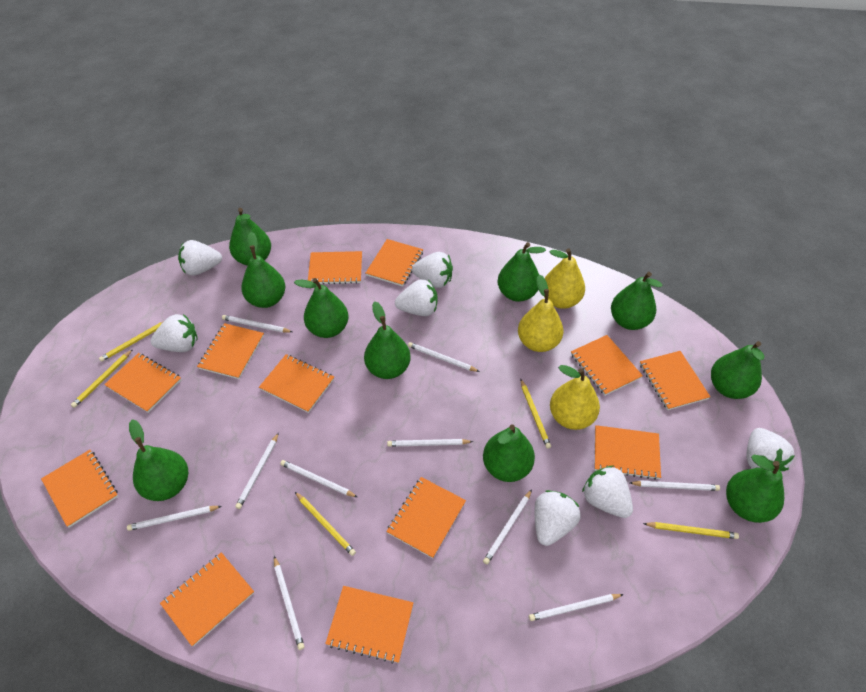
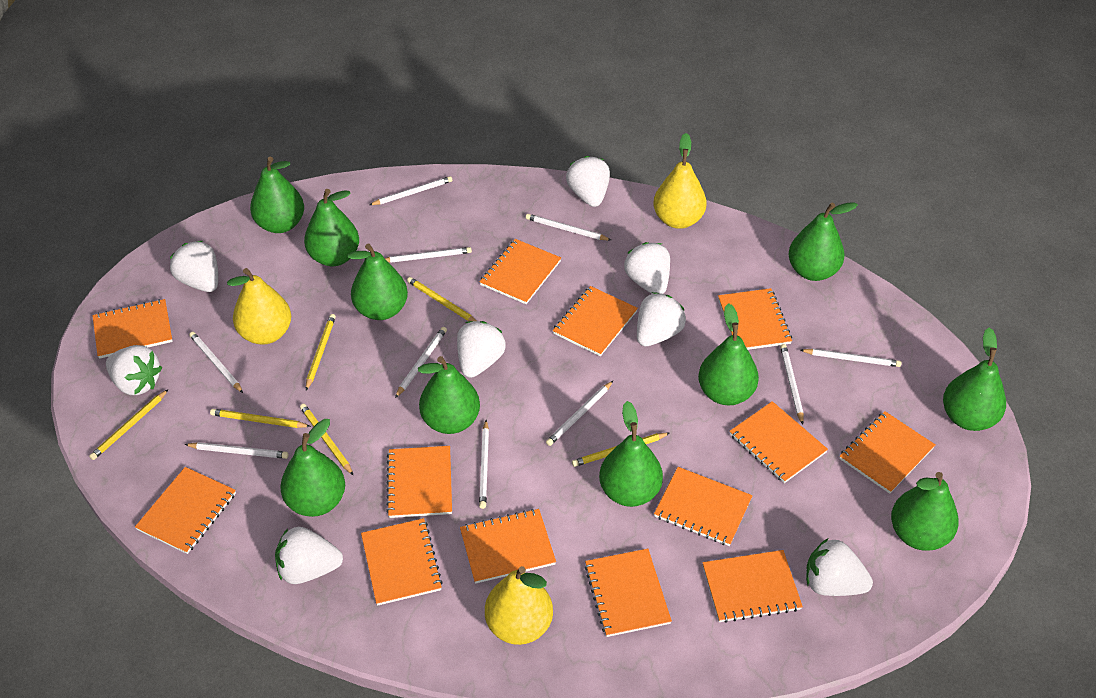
orange notebook: 12 -> 13
white strawberry: 7 -> 8
yellow pencil: 5 -> 6

